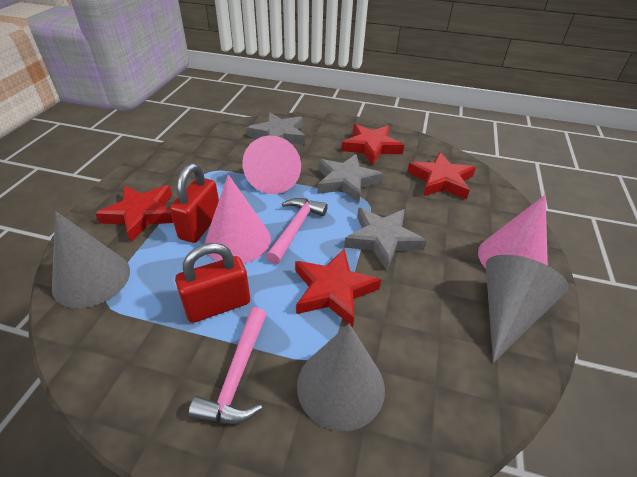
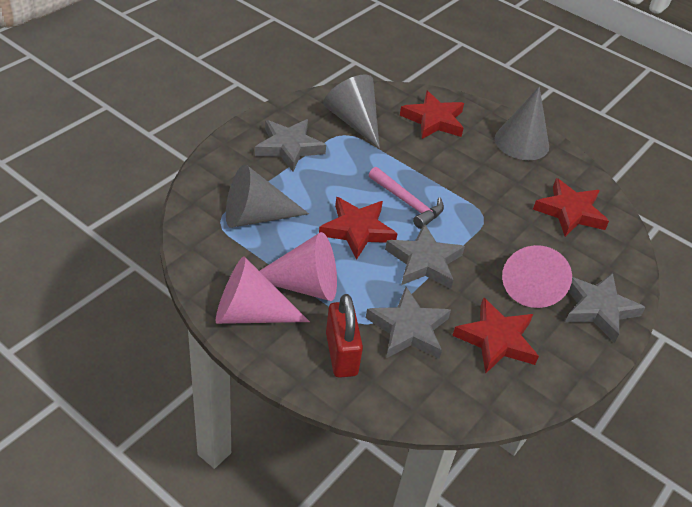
grey star: 3 -> 4
pink hammer: 2 -> 1
red padlock: 2 -> 1

